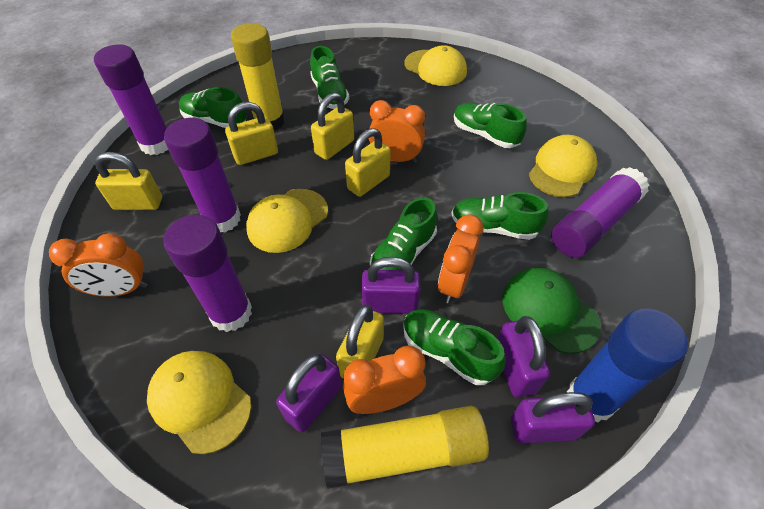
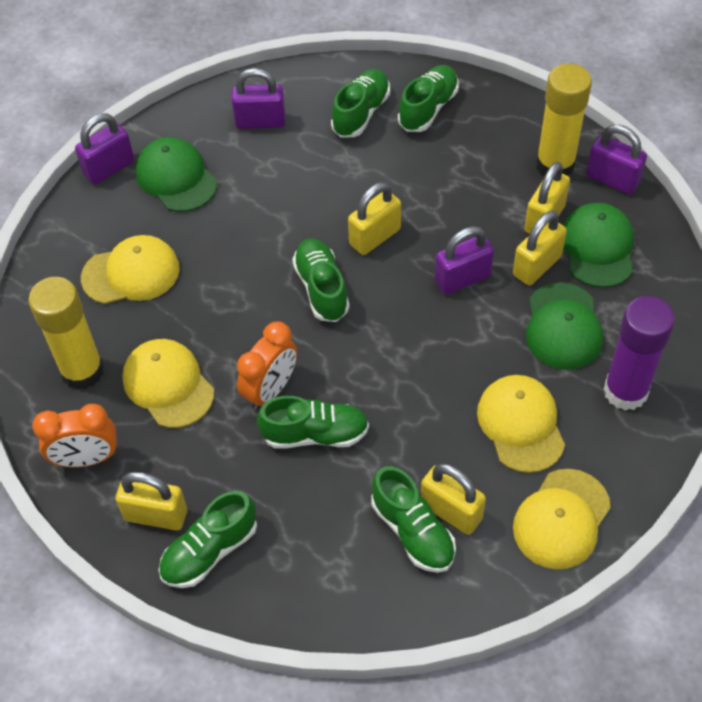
blue glue stick: 1 -> 0
green cap: 1 -> 3
orange clock: 4 -> 2
purple glue stick: 4 -> 1

